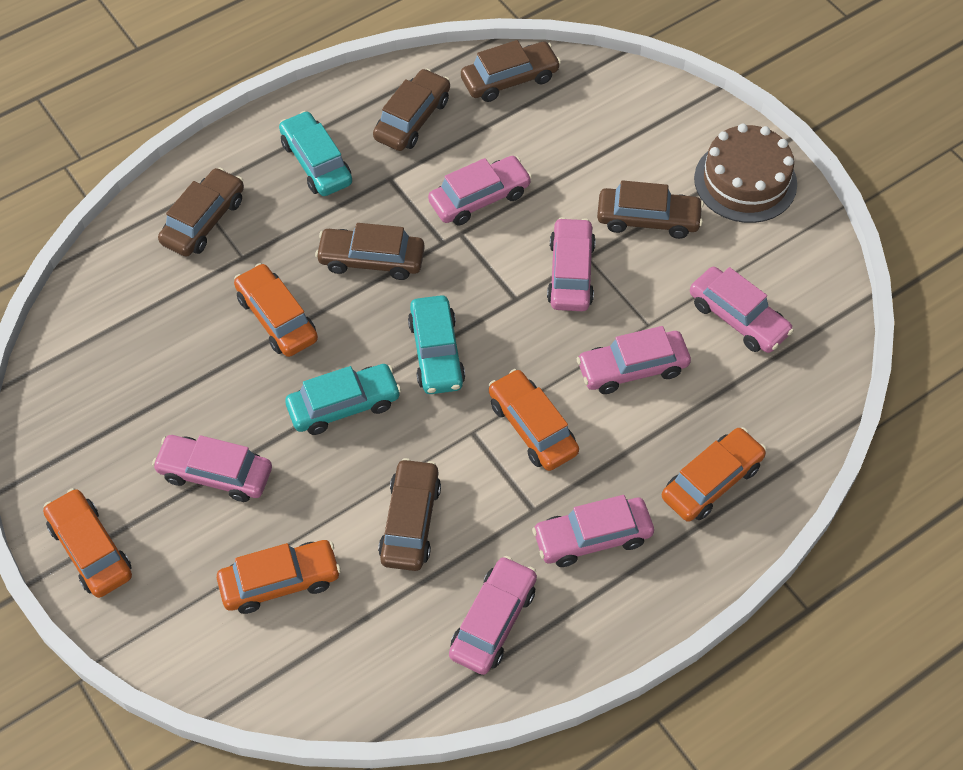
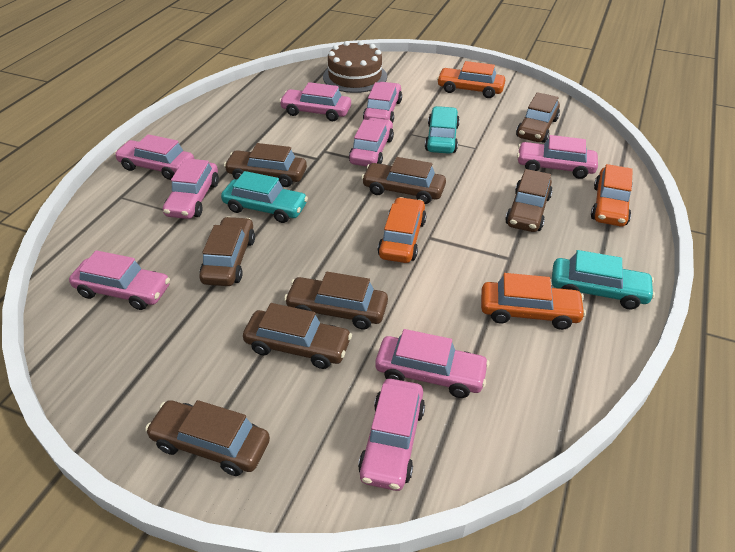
brown car: 6 -> 8
orange car: 5 -> 4
pink car: 7 -> 9

